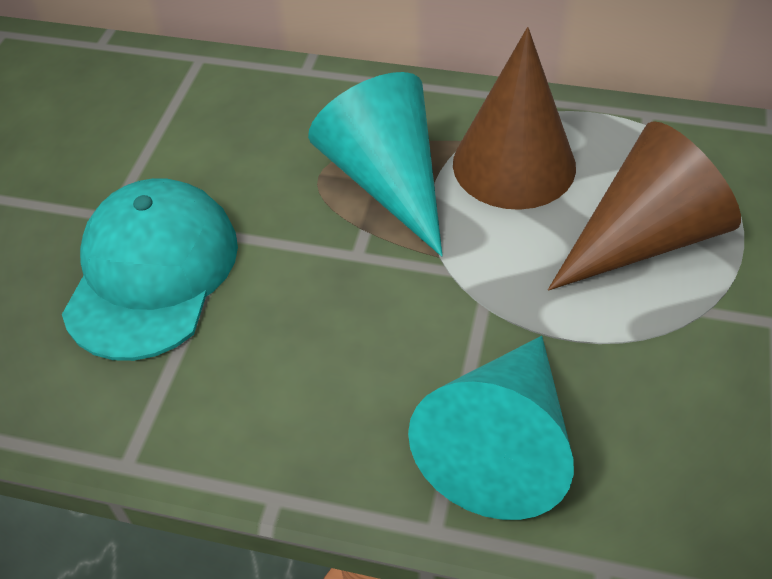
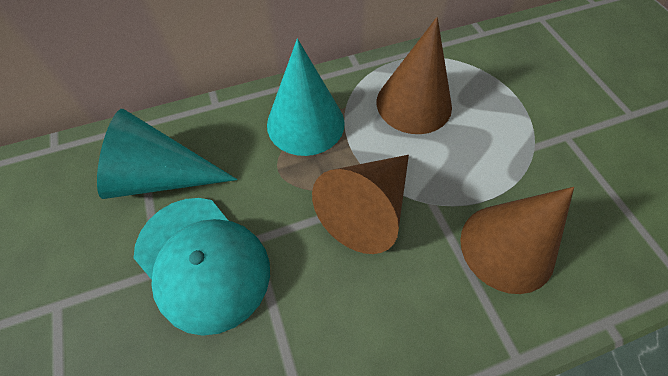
brown cone: 2 -> 3

